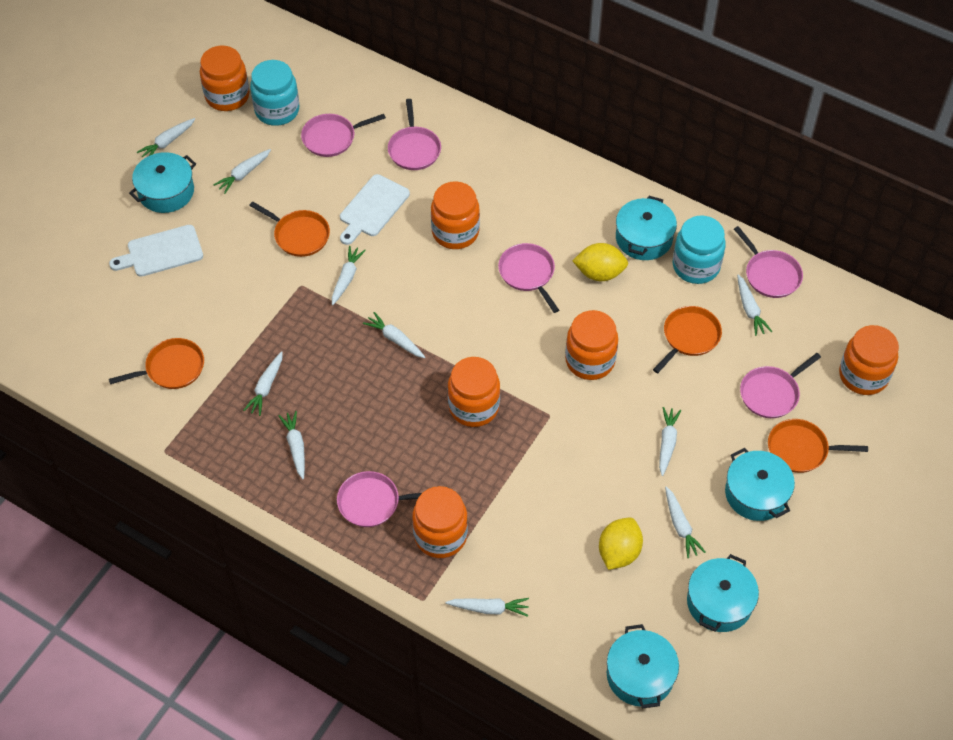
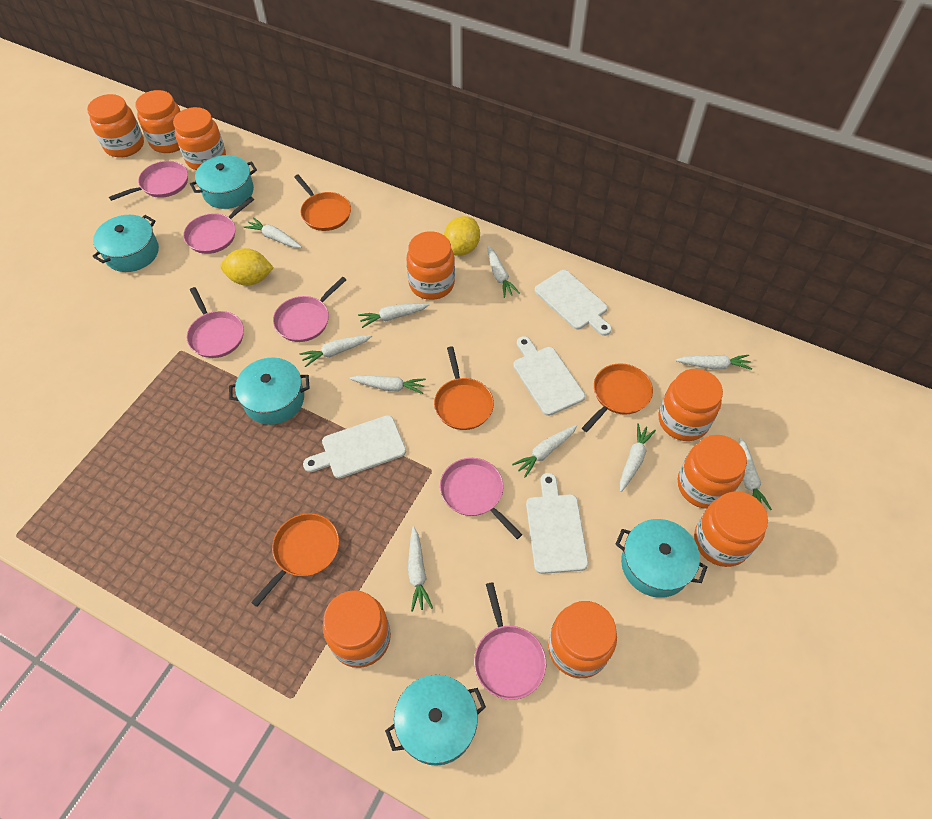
orange jar: 6 -> 9
turquoise jar: 2 -> 0
white cutting board: 2 -> 4

